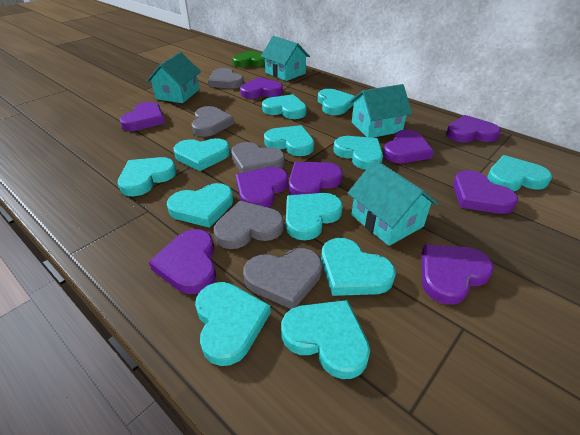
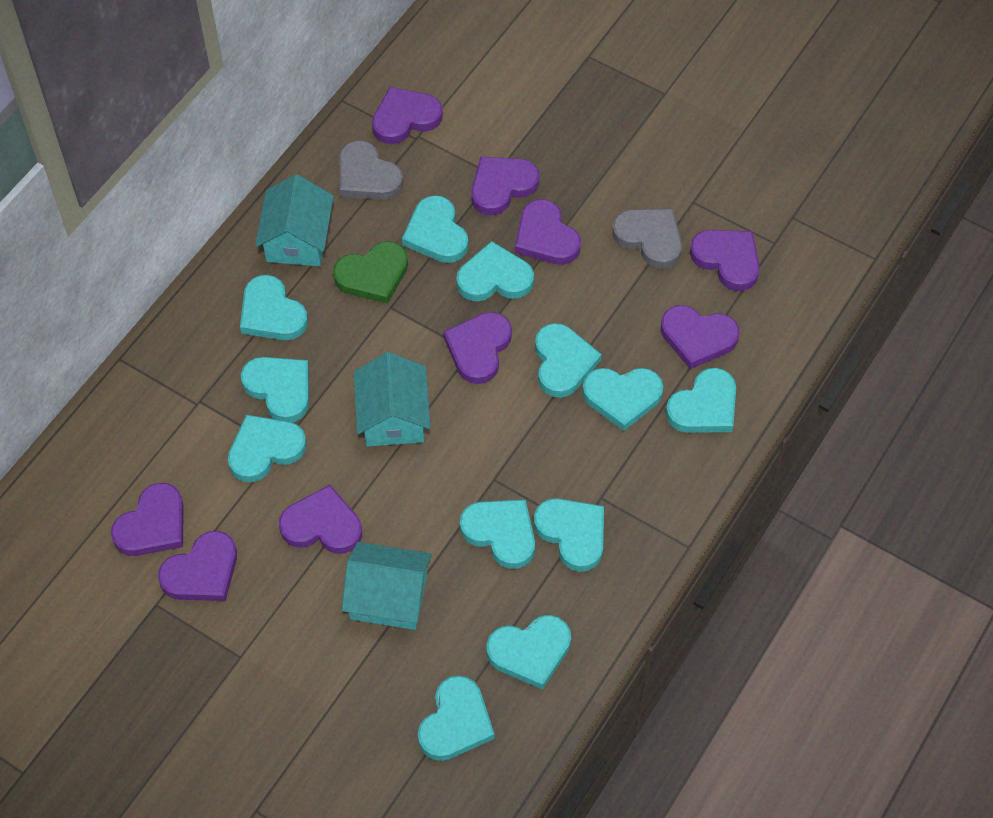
grey heart: 5 -> 2
turquoise house: 4 -> 3

